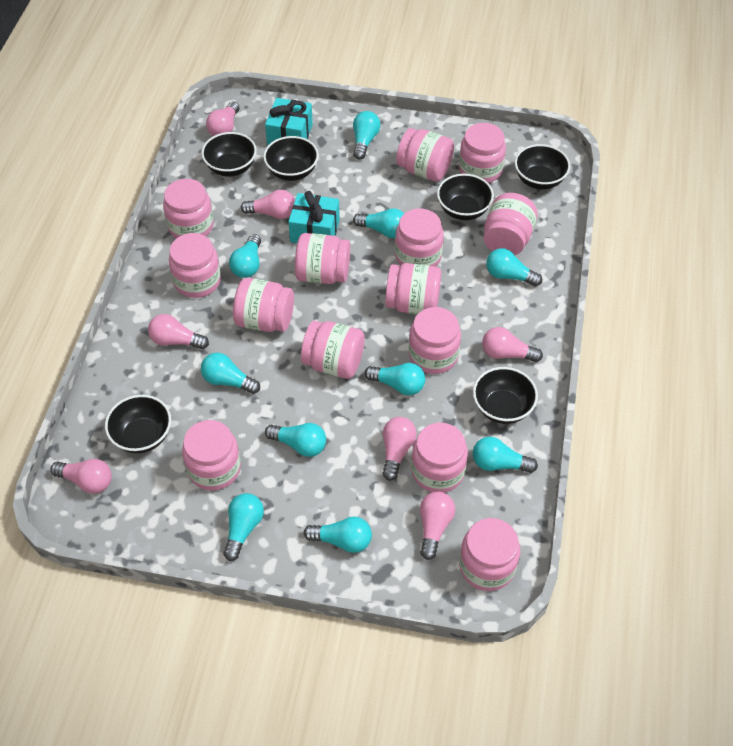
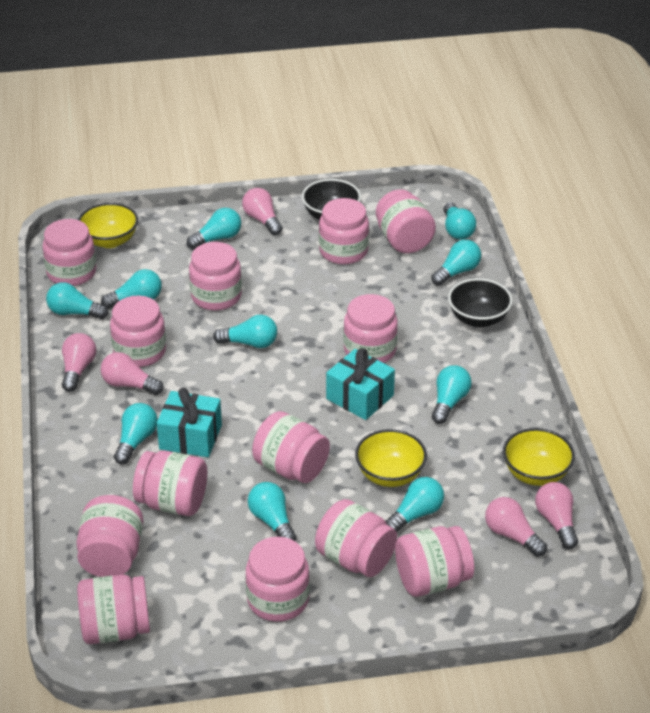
black bowl: 6 -> 2
pink jar: 14 -> 13
pink light bulb: 7 -> 5
yellow bowl: 0 -> 3

